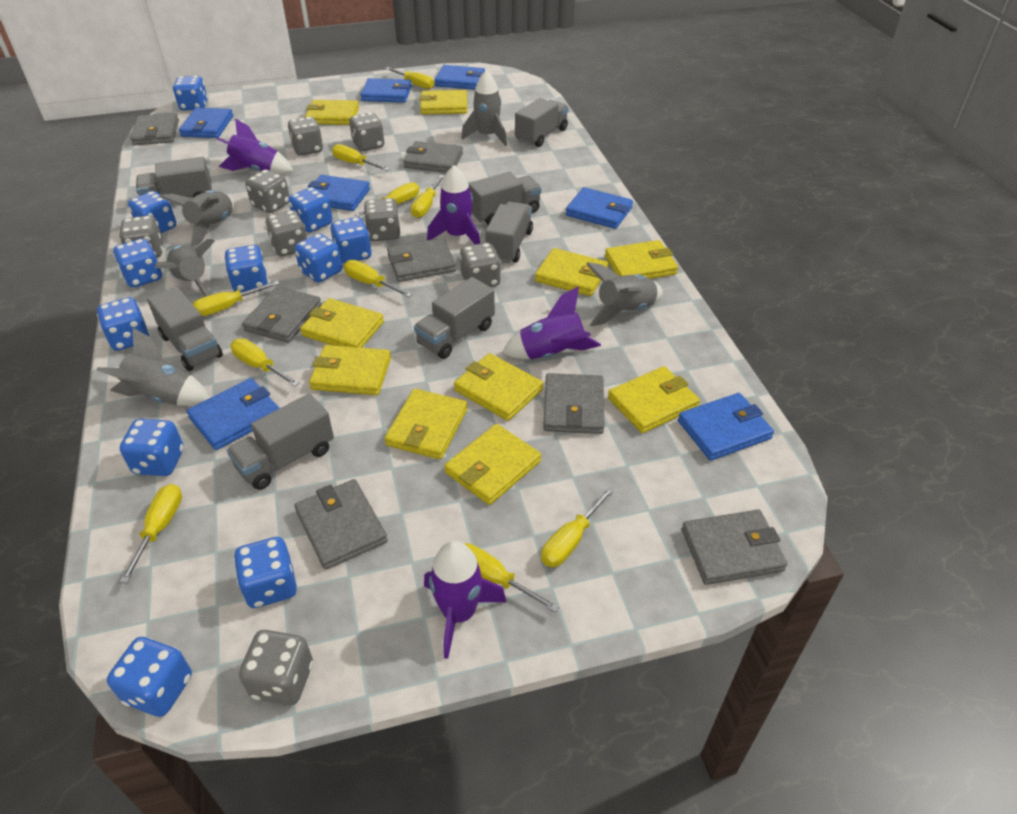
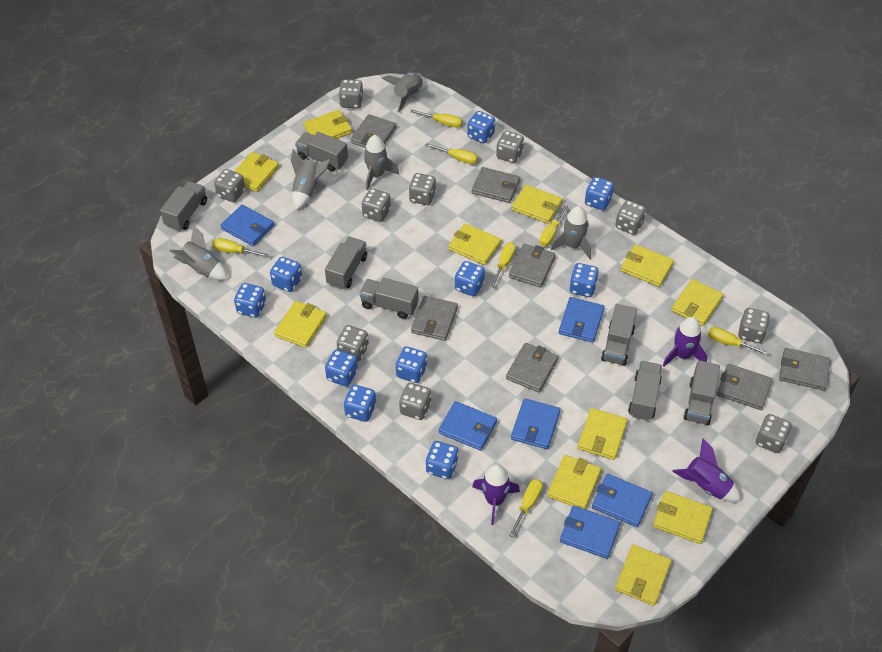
blue dice: 11 -> 10
blue wallet: 7 -> 6
grey dice: 8 -> 10
purple rocket: 4 -> 3
yellow screwdriver: 10 -> 7
yellow wallet: 10 -> 11

